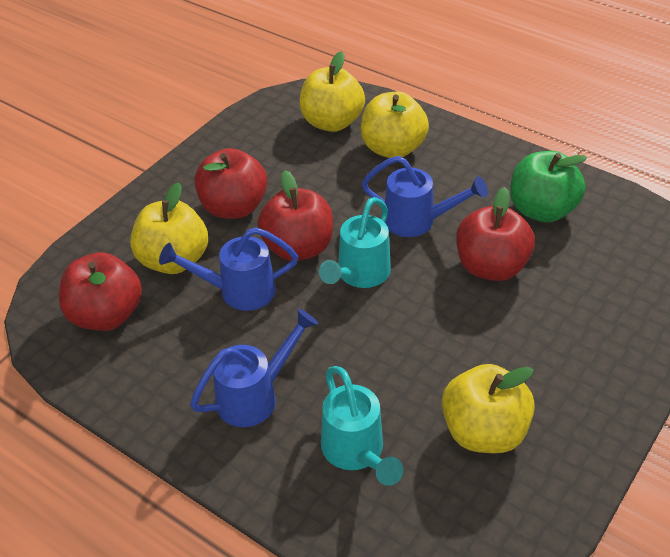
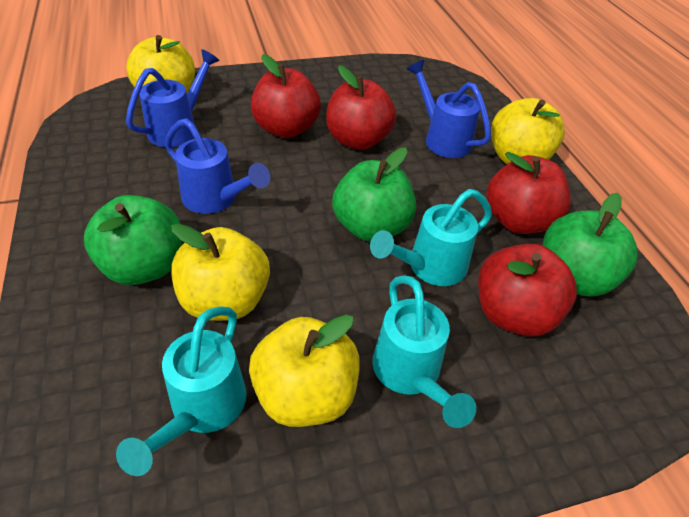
green apple: 1 -> 3
turquoise watering can: 2 -> 3

